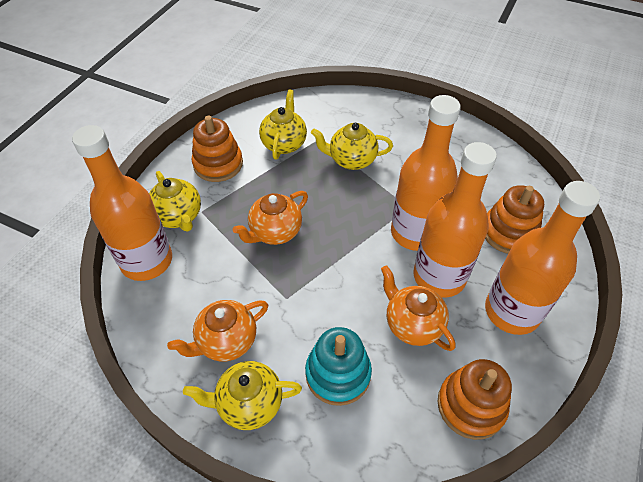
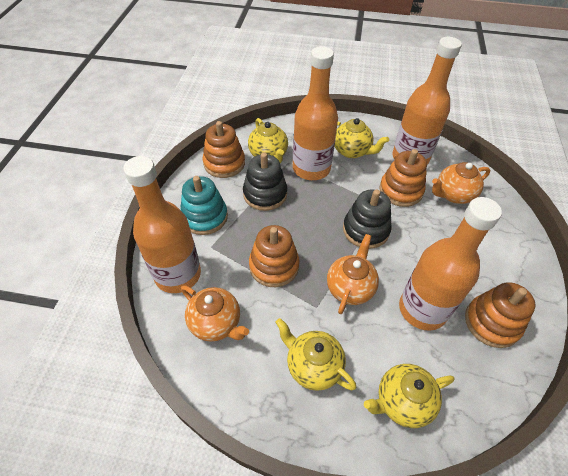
black stacking toy: 0 -> 2
orange stacking toy: 3 -> 4

